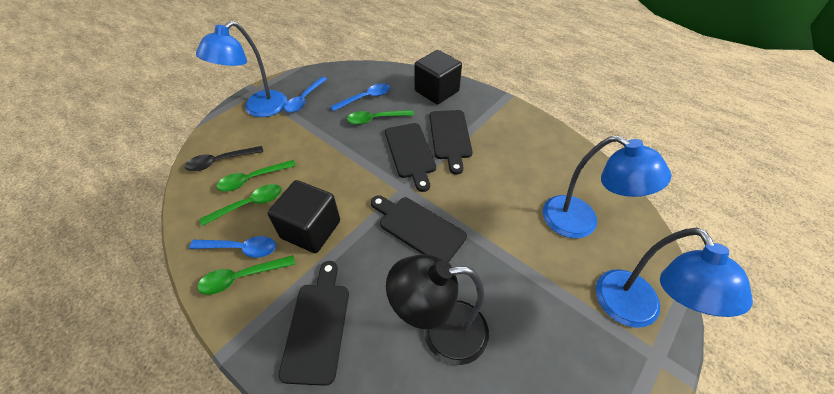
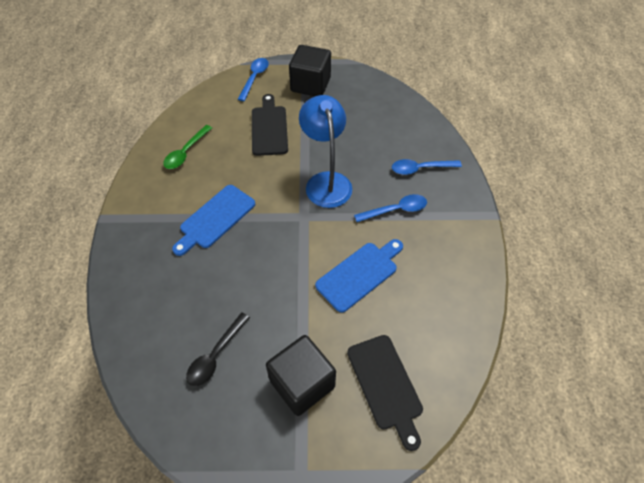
black cutting board: 4 -> 2
black lamp: 1 -> 0
blue cutting board: 0 -> 2
blue lamp: 3 -> 1
green spoon: 4 -> 1

